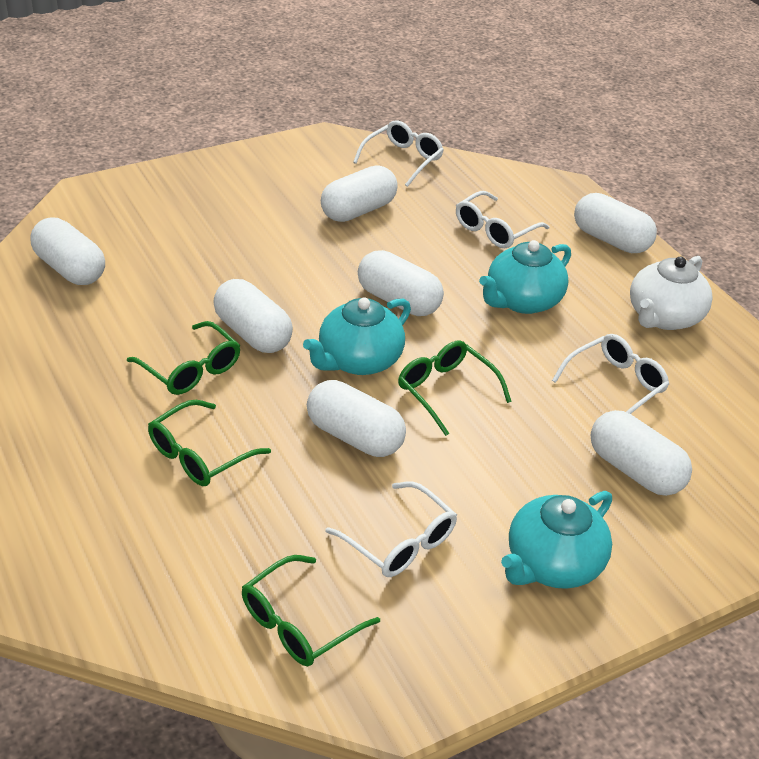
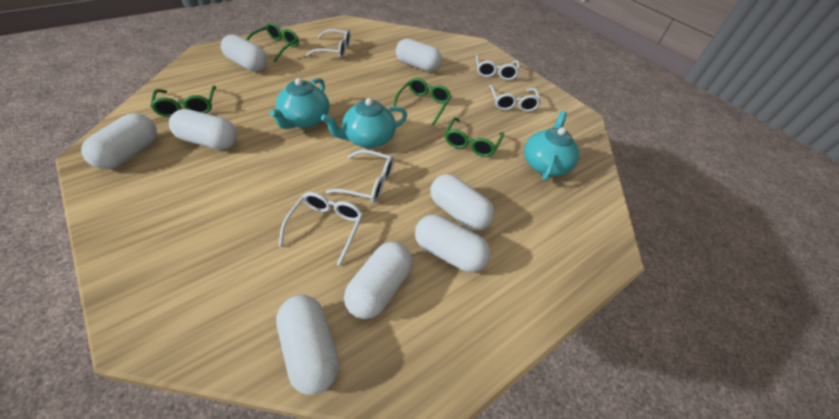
white capsule: 7 -> 8
white glasses: 4 -> 5
white teapot: 1 -> 0

